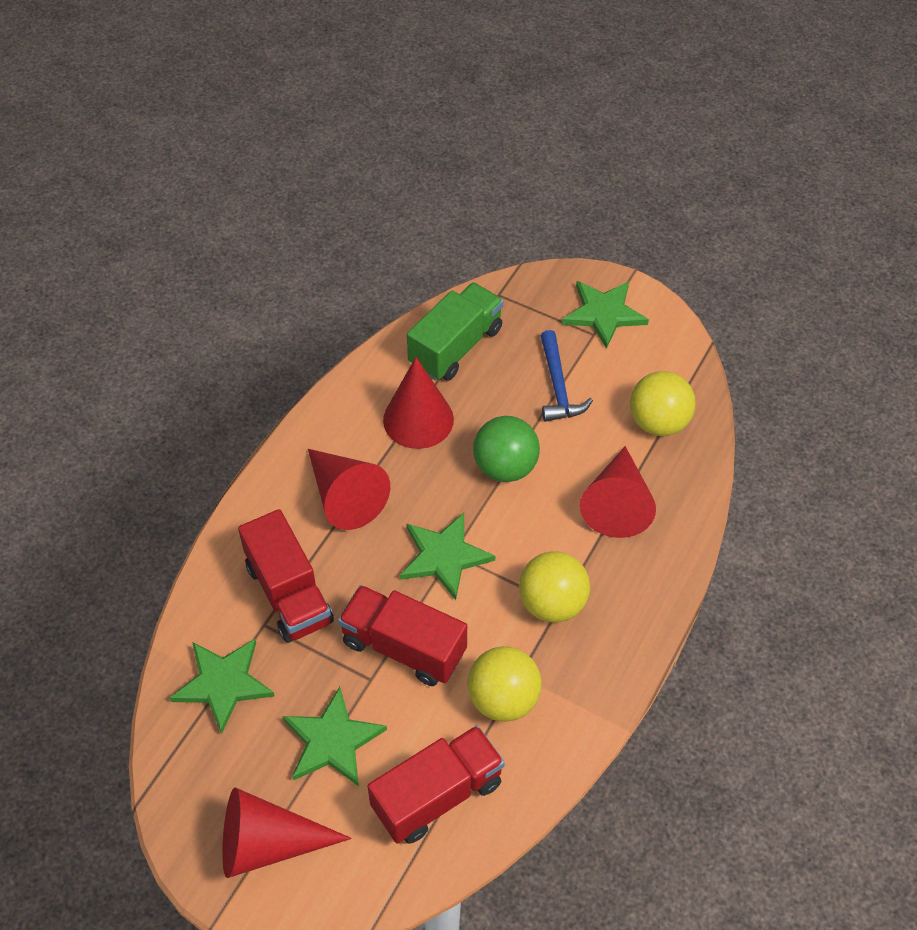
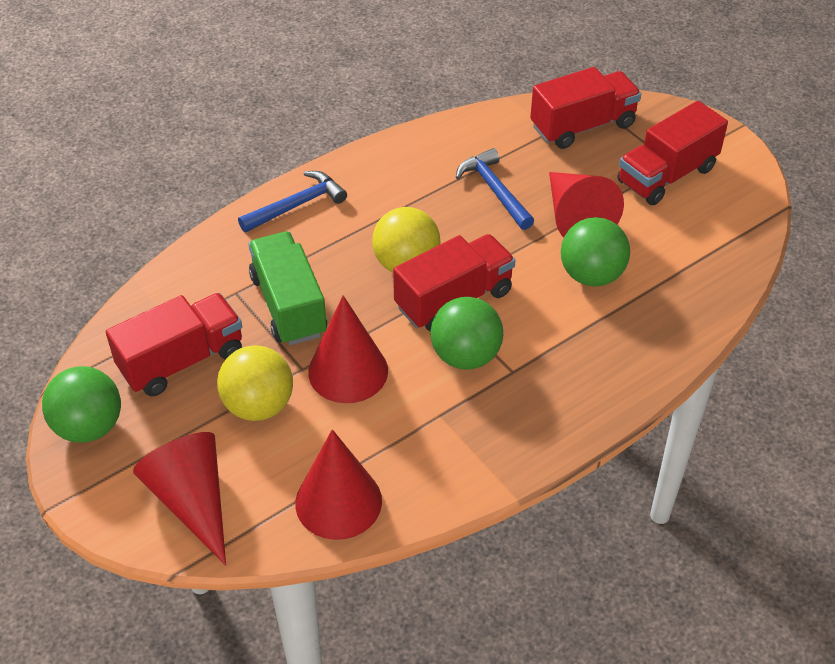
blue hammer: 1 -> 2
green ball: 1 -> 3
green star: 4 -> 0
red truck: 3 -> 4
yellow ball: 3 -> 2

